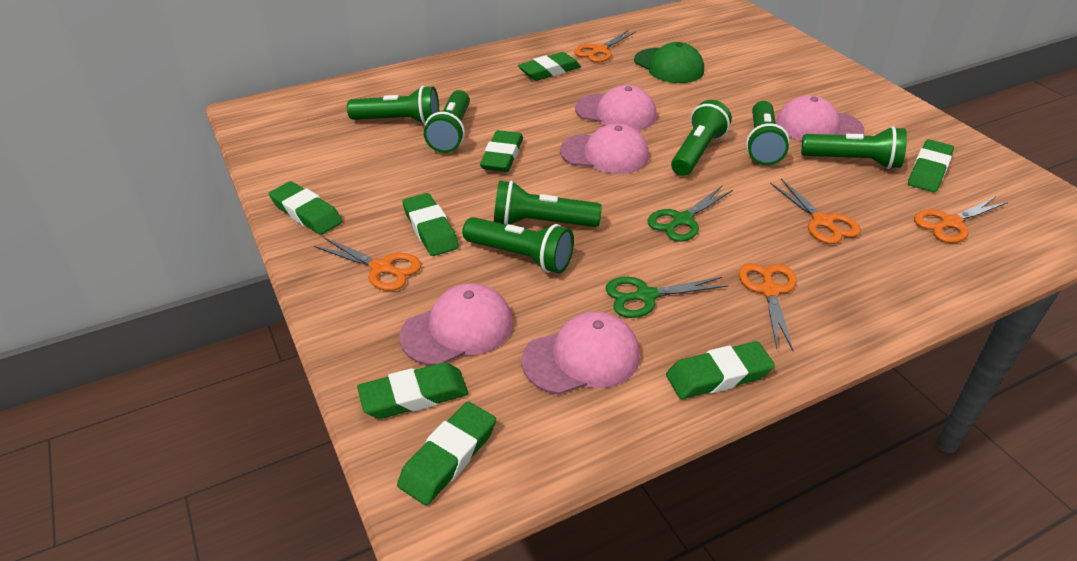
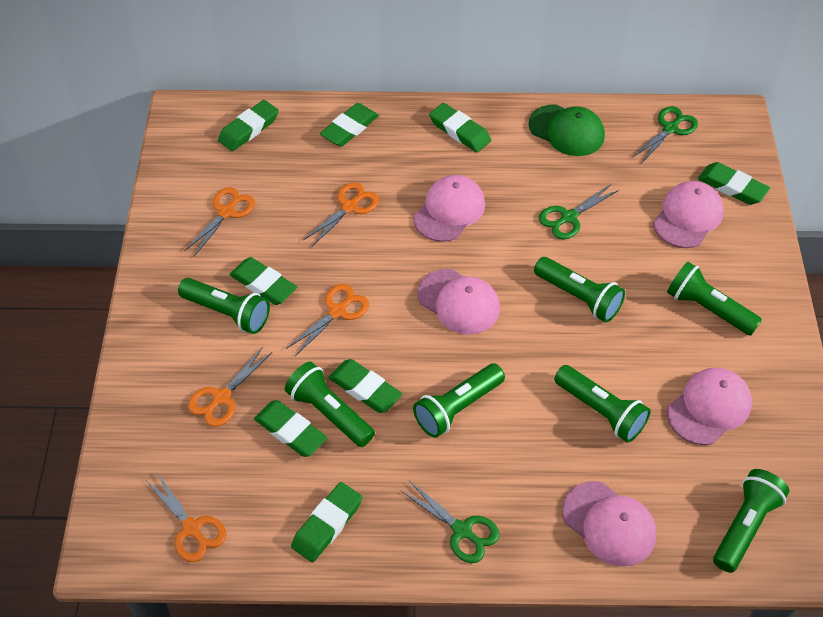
green scissors: 2 -> 3

